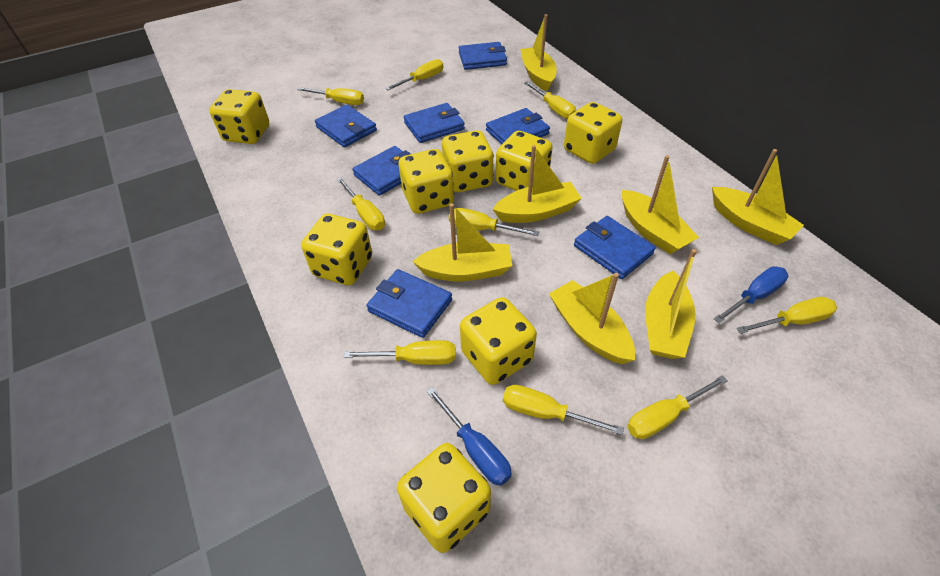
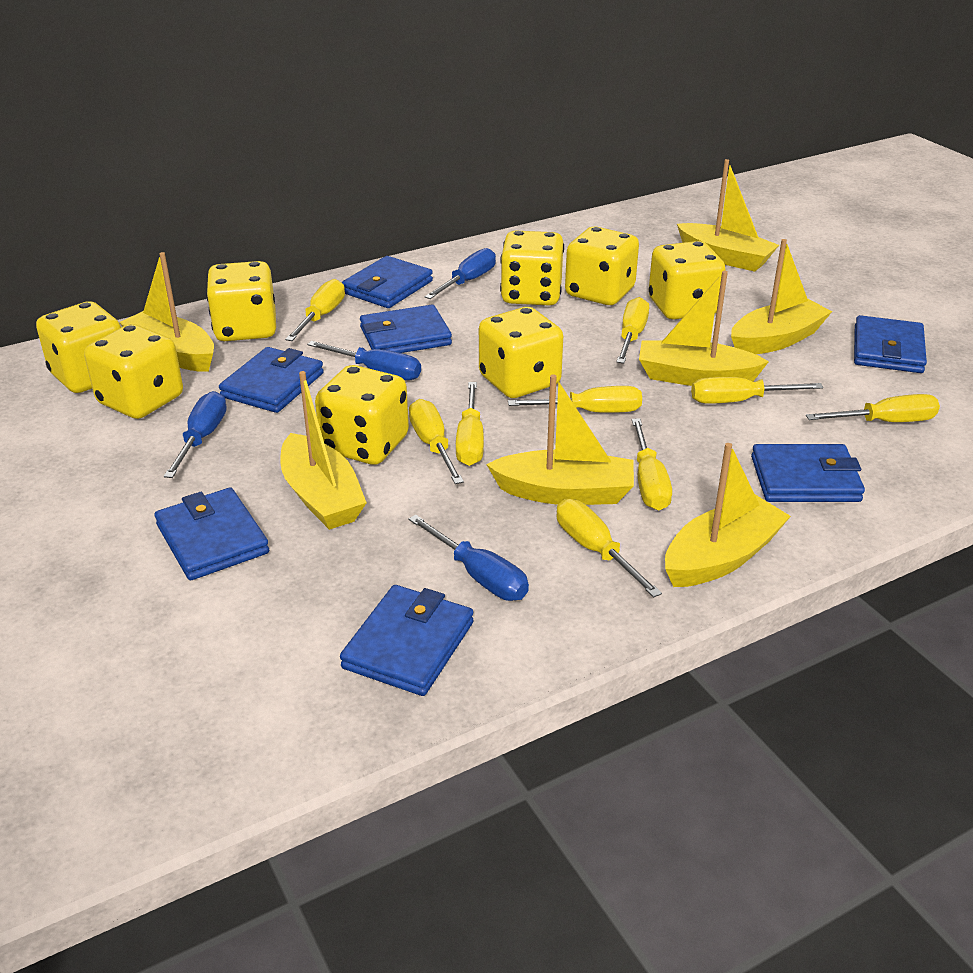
blue screwdriver: 2 -> 4

